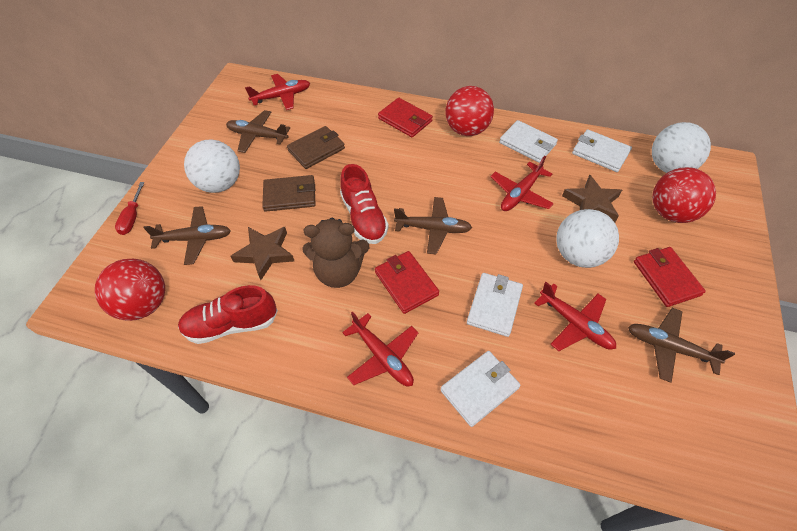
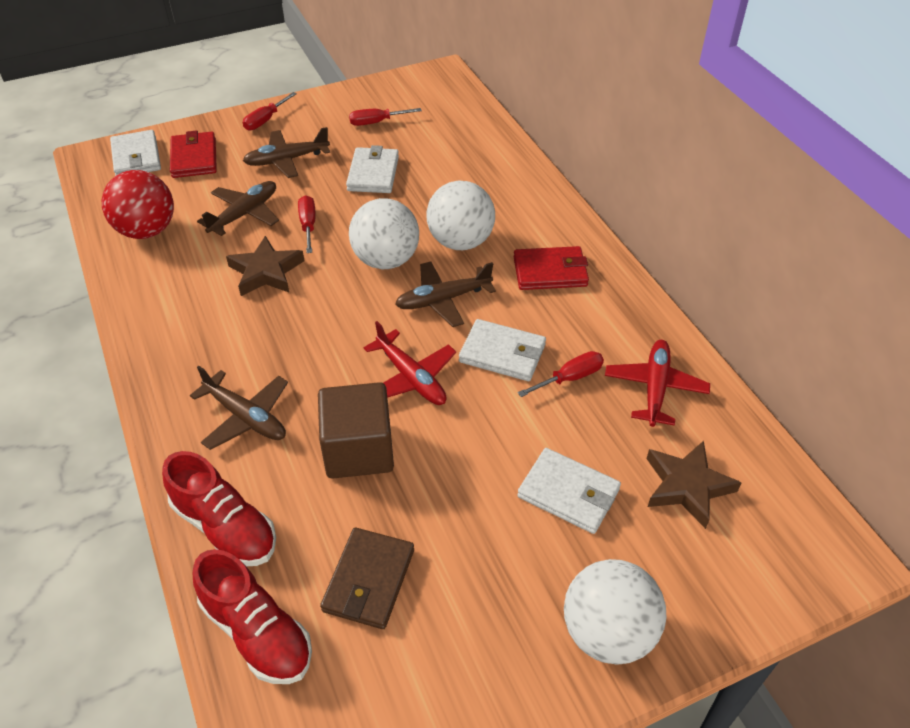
brown cube: 0 -> 1
brown teddy bear: 1 -> 0
brown wallet: 2 -> 1
red ball: 3 -> 1
red plane: 4 -> 2
red screwdriver: 1 -> 4
red wallet: 3 -> 2

